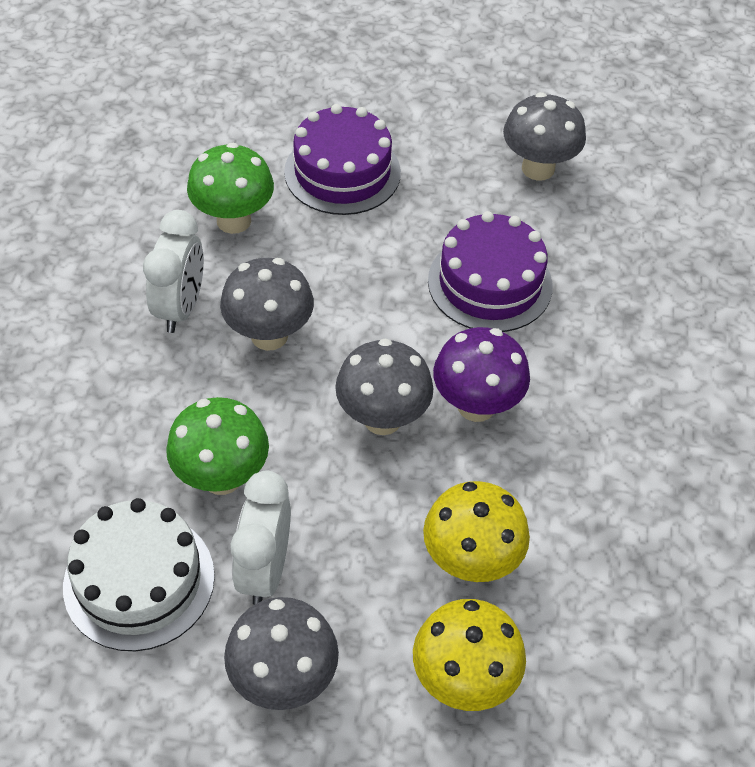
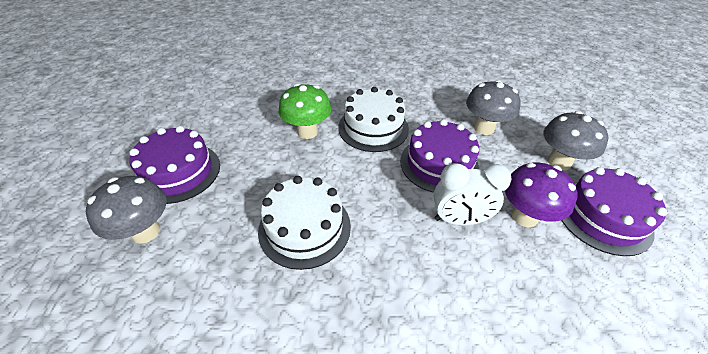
green mushroom: 2 -> 1
grey mushroom: 4 -> 3
purple cake: 2 -> 3
white cake: 1 -> 2
white clock: 2 -> 1
yellow mushroom: 2 -> 0

